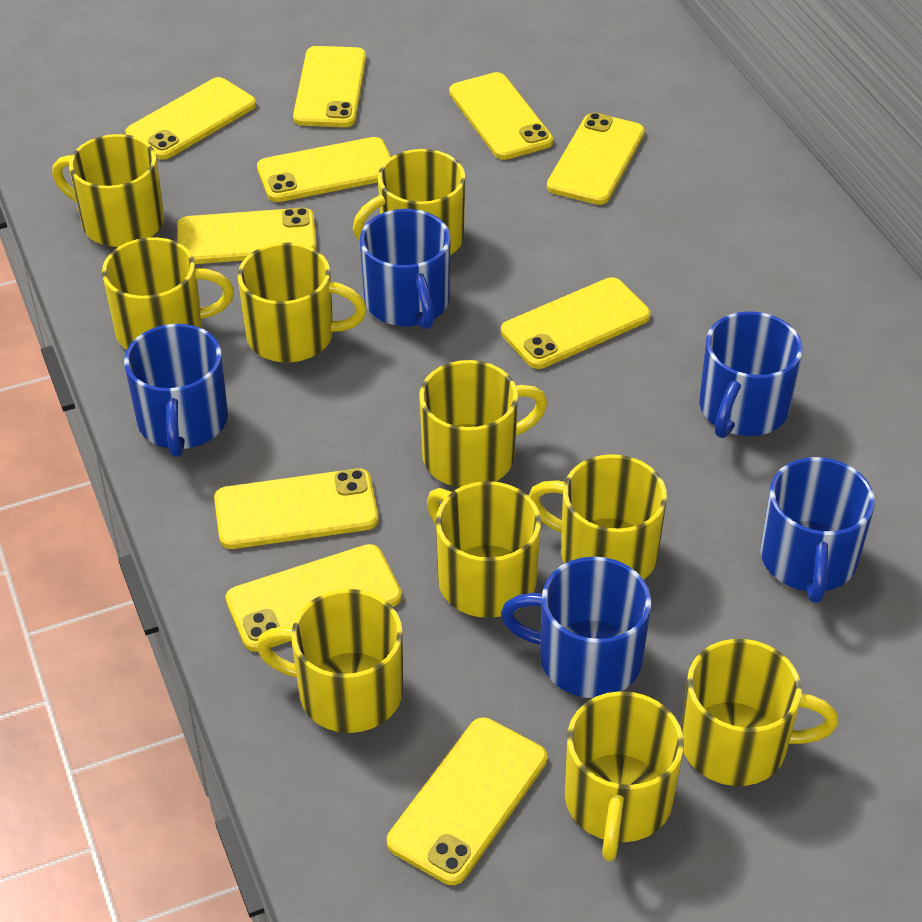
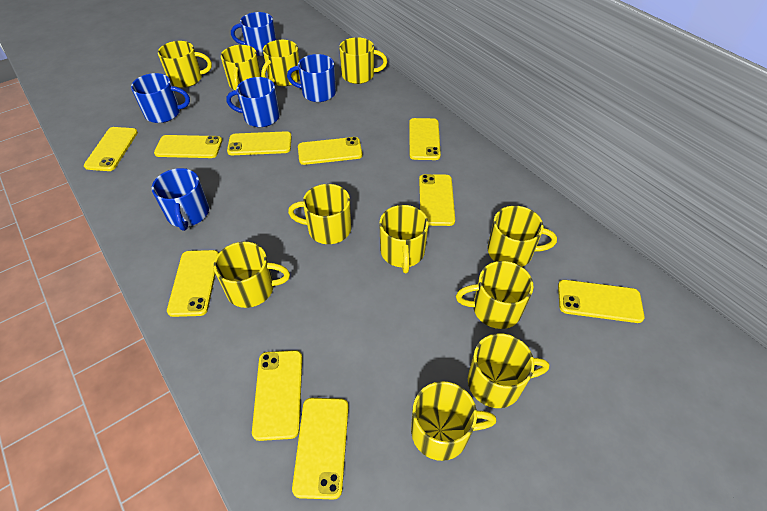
yellow mug: 10 -> 11

